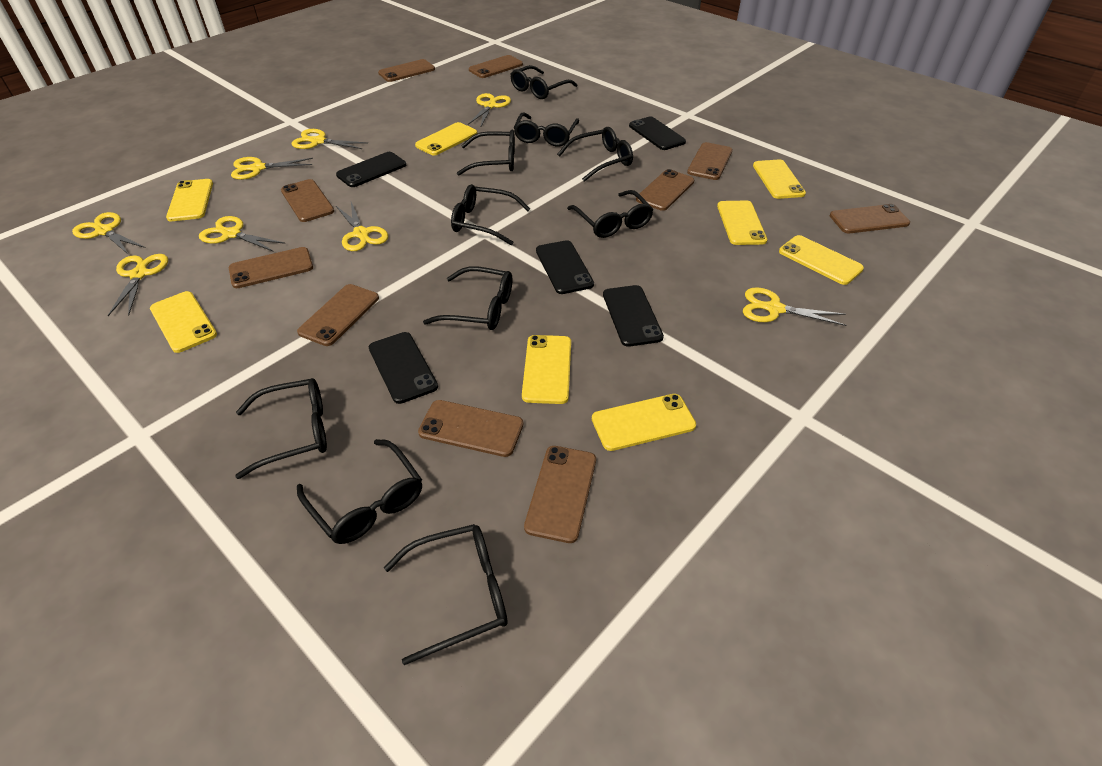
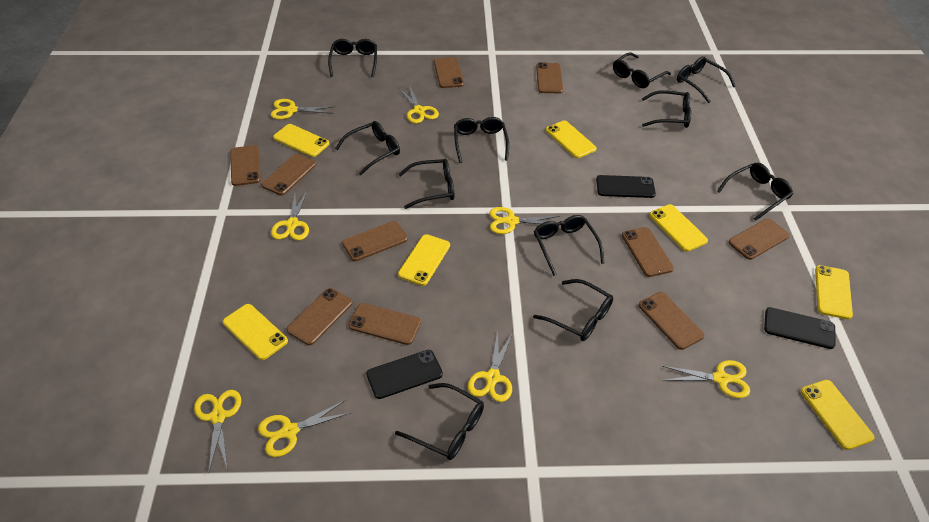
black glasses: 10 -> 11
black phone: 5 -> 3
yellow phone: 8 -> 7

